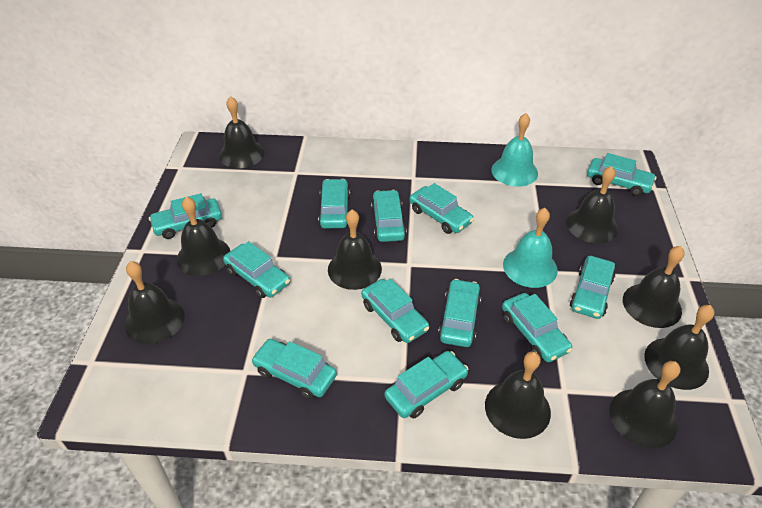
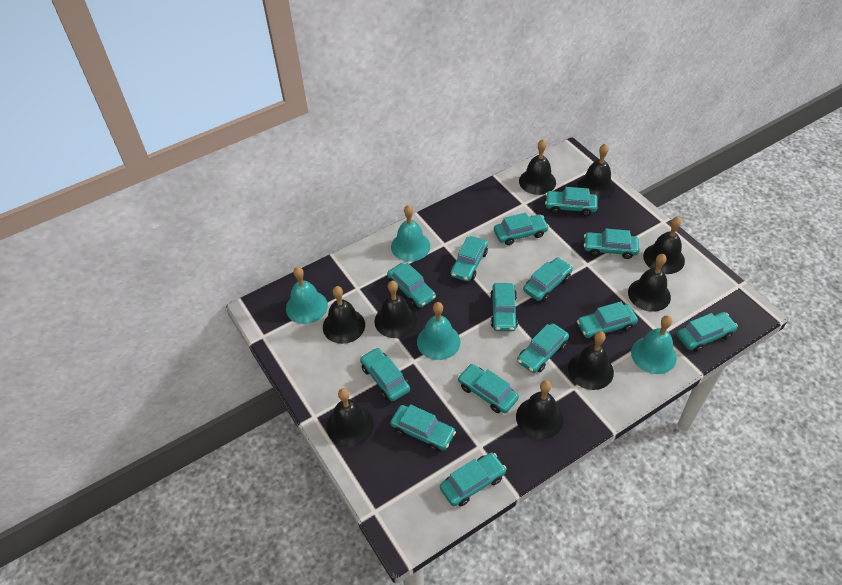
turquoise bell: 2 -> 4
turquoise car: 12 -> 14

